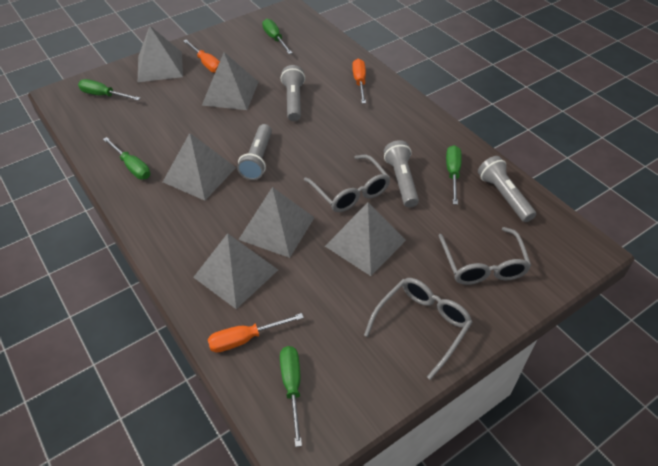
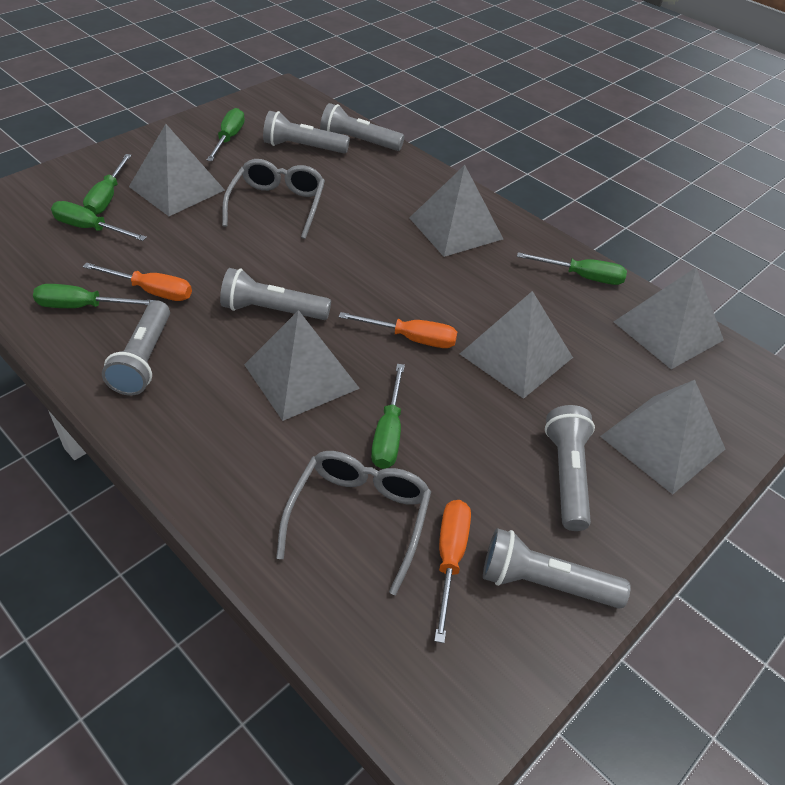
green screwdriver: 5 -> 6
grey flashlight: 4 -> 6
grey glasses: 3 -> 2

